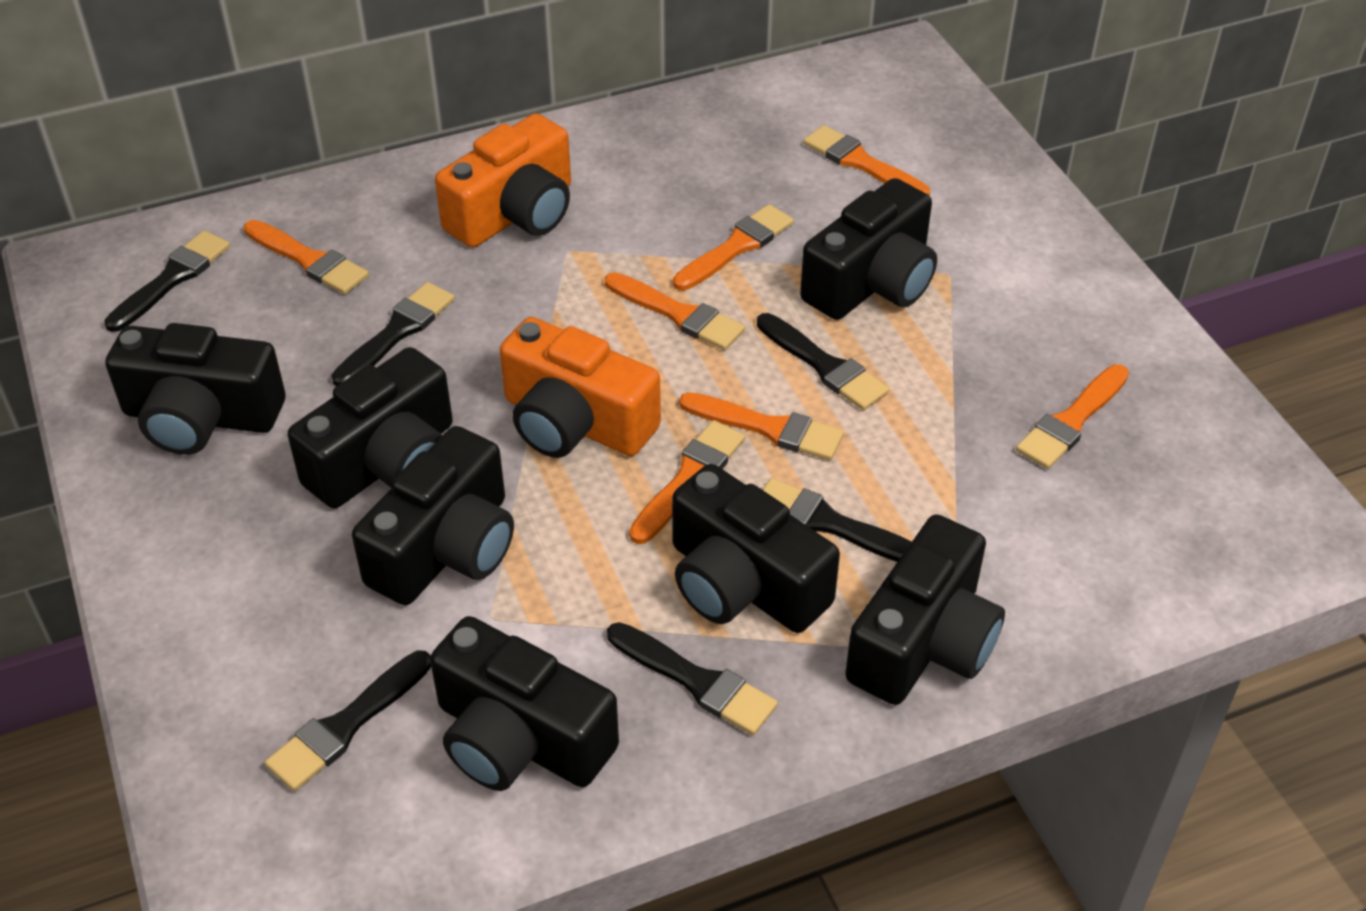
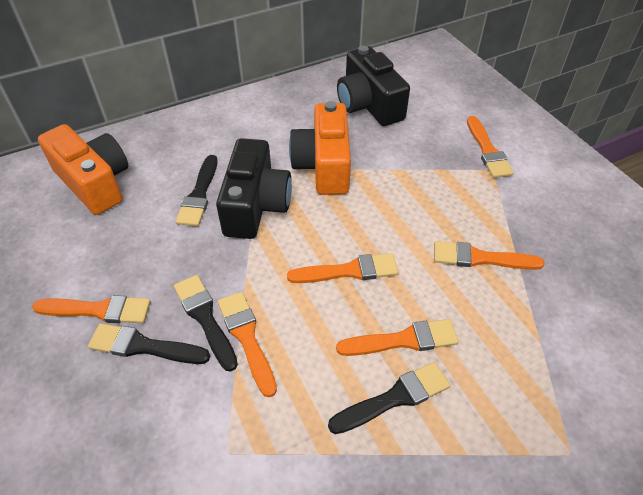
black brush: 6 -> 4
black camera: 7 -> 2
orange brush: 7 -> 6

